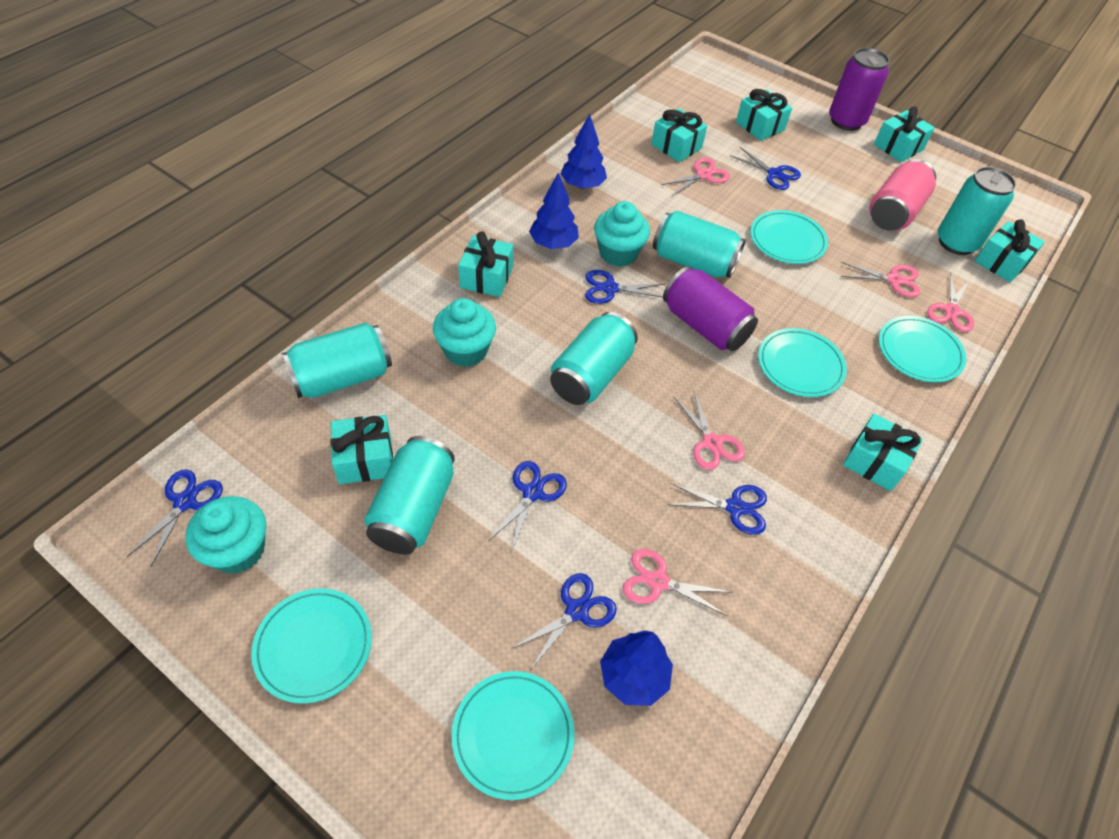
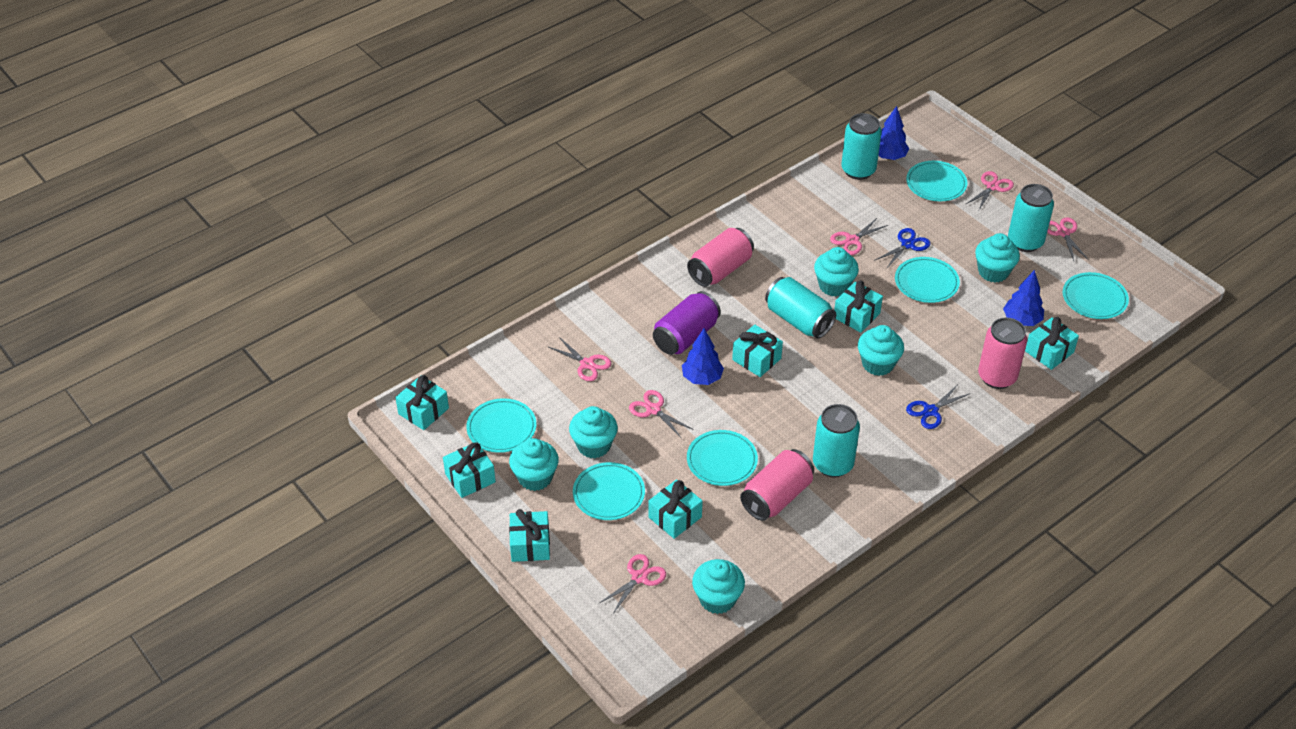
blue scissors: 6 -> 2
pink can: 1 -> 3
pink scissors: 5 -> 6
purple can: 2 -> 1
turquoise can: 5 -> 4
turquoise cupcake: 3 -> 6
turquoise plate: 5 -> 6

